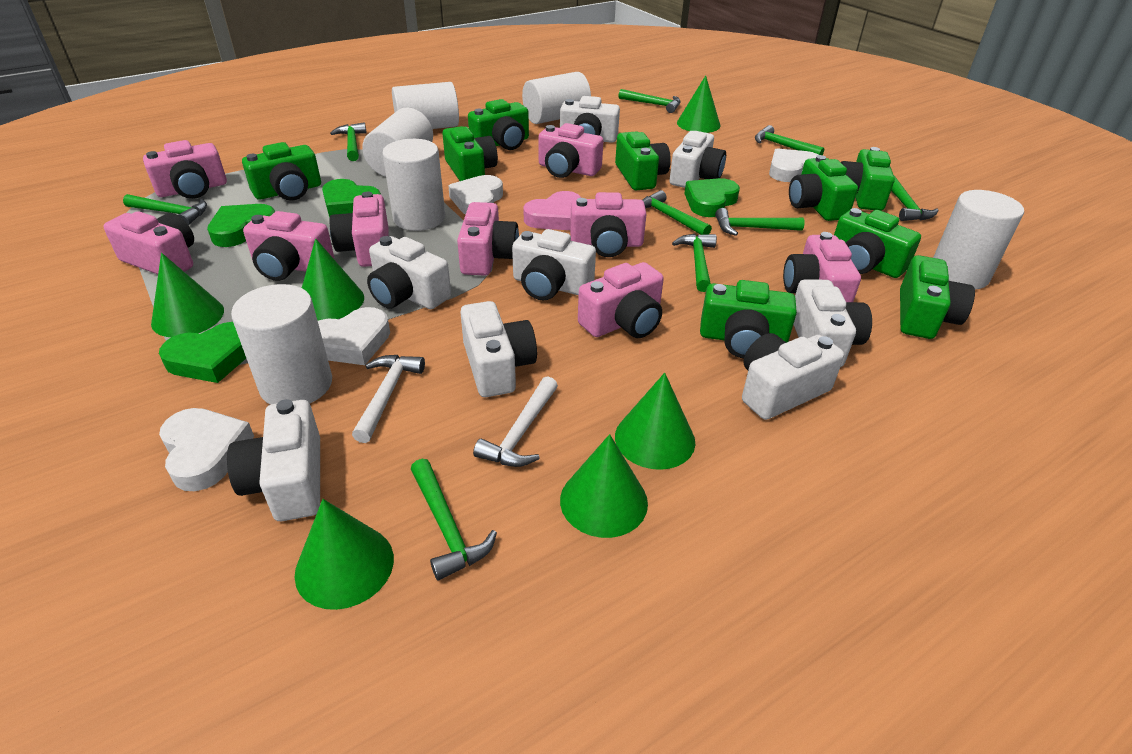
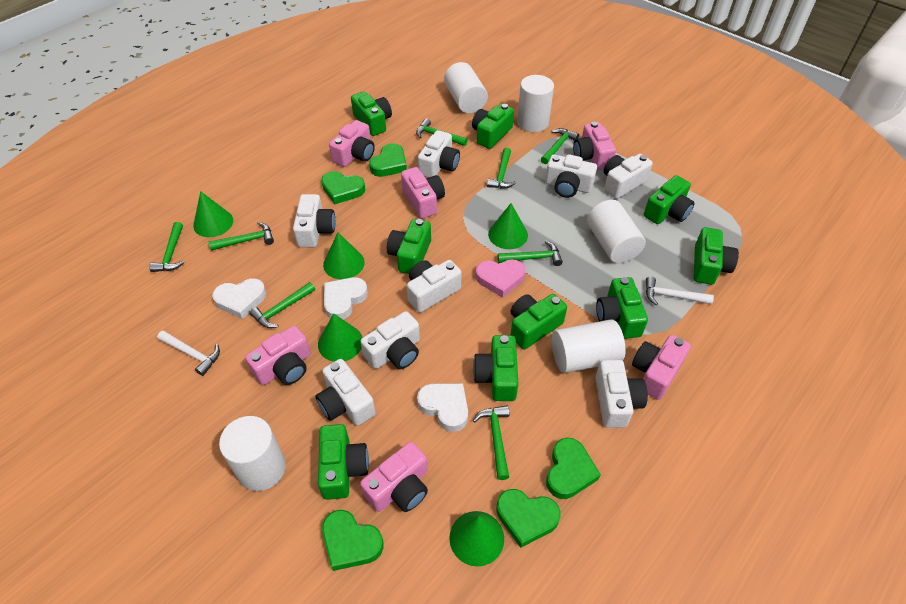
green cone: 6 -> 5
green hammer: 9 -> 8
green heart: 4 -> 5
pink camera: 9 -> 6
white cylinder: 6 -> 5
white heart: 4 -> 3

